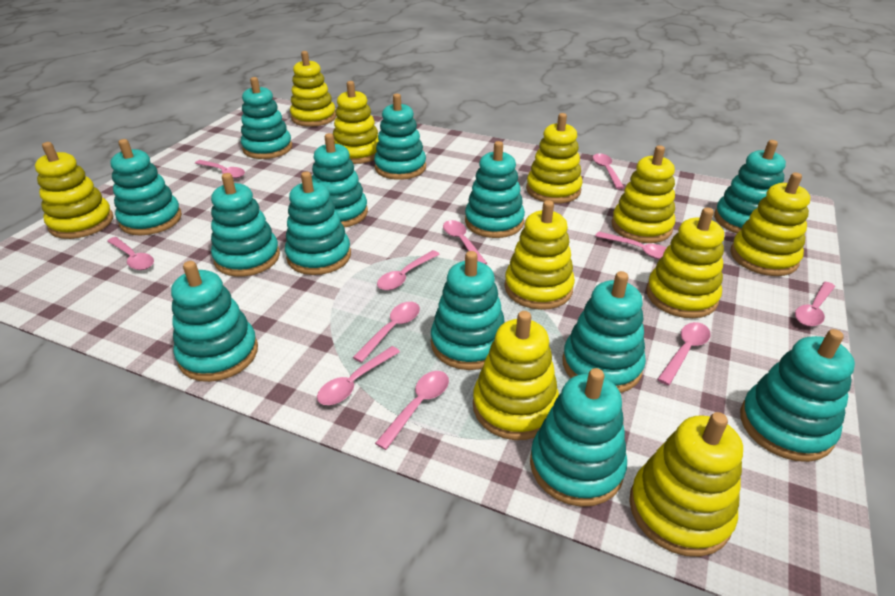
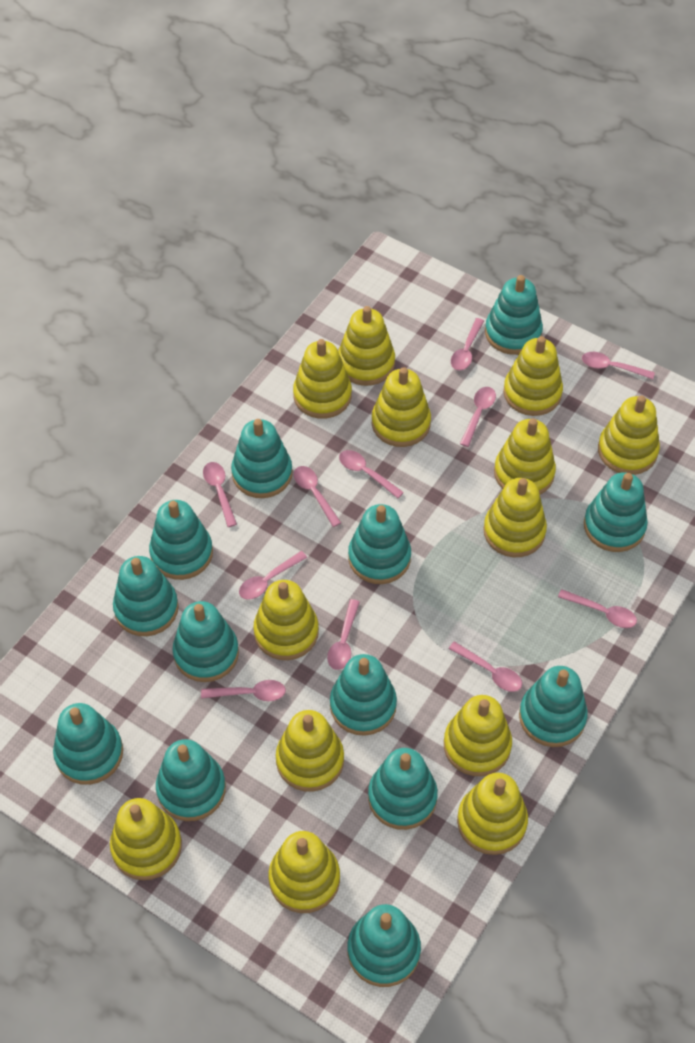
yellow stacking toy: 10 -> 13

